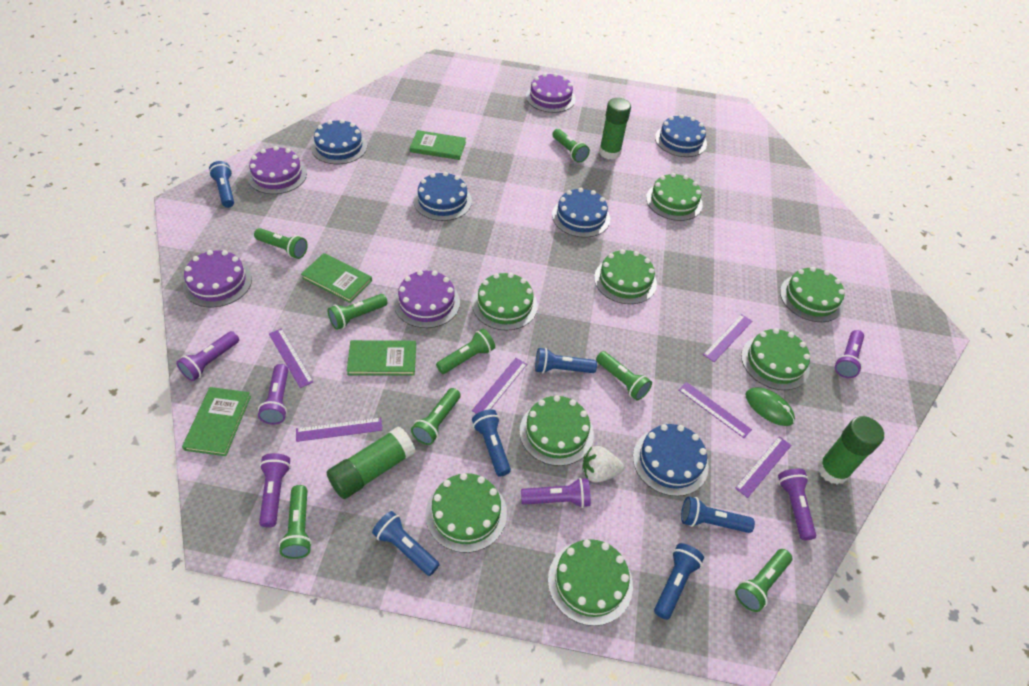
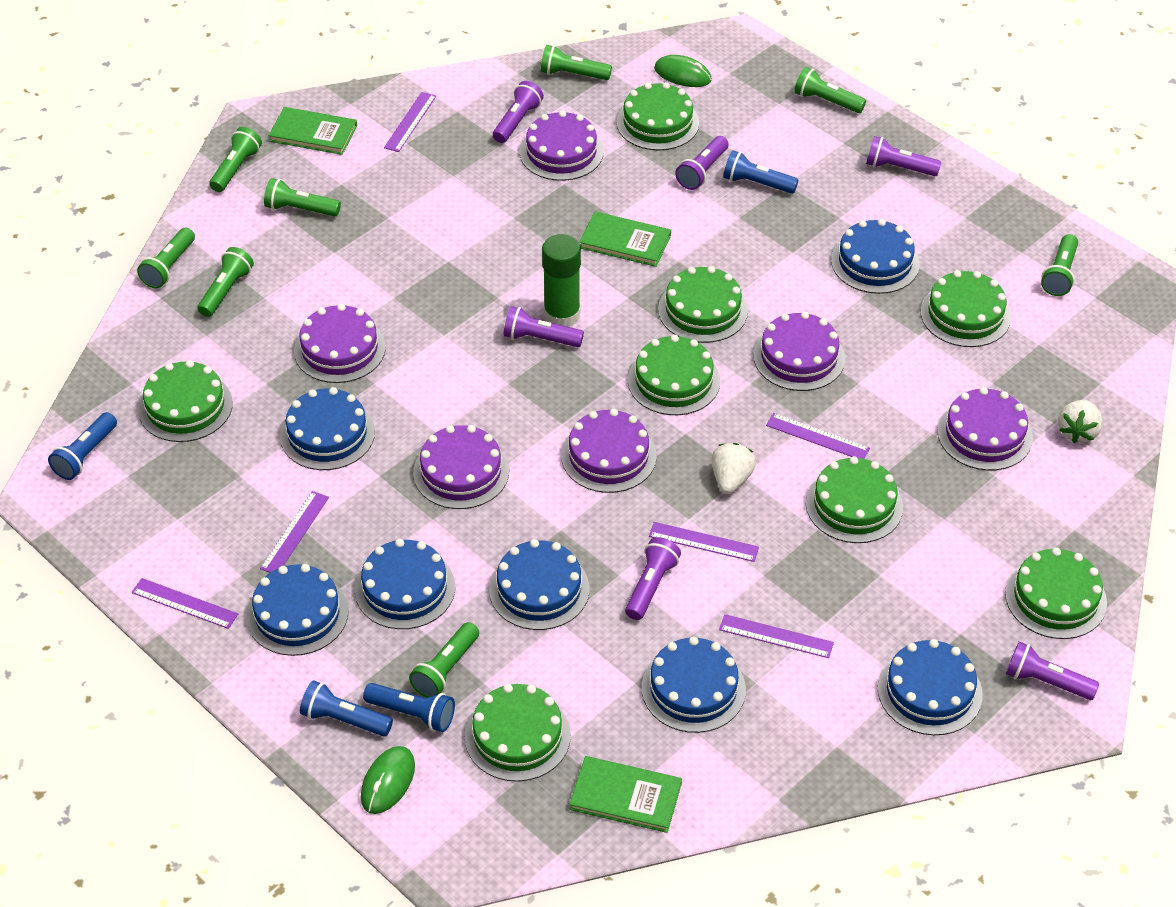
blue cake: 5 -> 7
blue flashlight: 6 -> 4
green book: 4 -> 3
green glue stick: 3 -> 1
green mouse: 1 -> 2
purple cake: 4 -> 6
white strawberry: 1 -> 2

